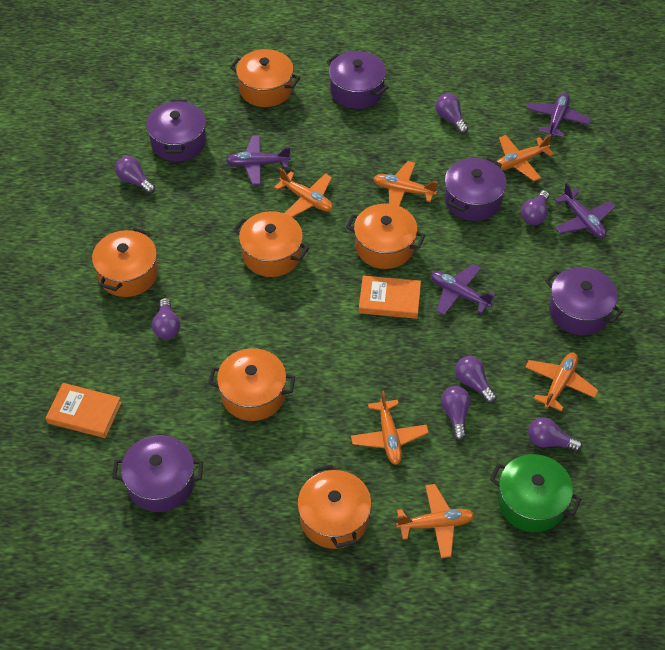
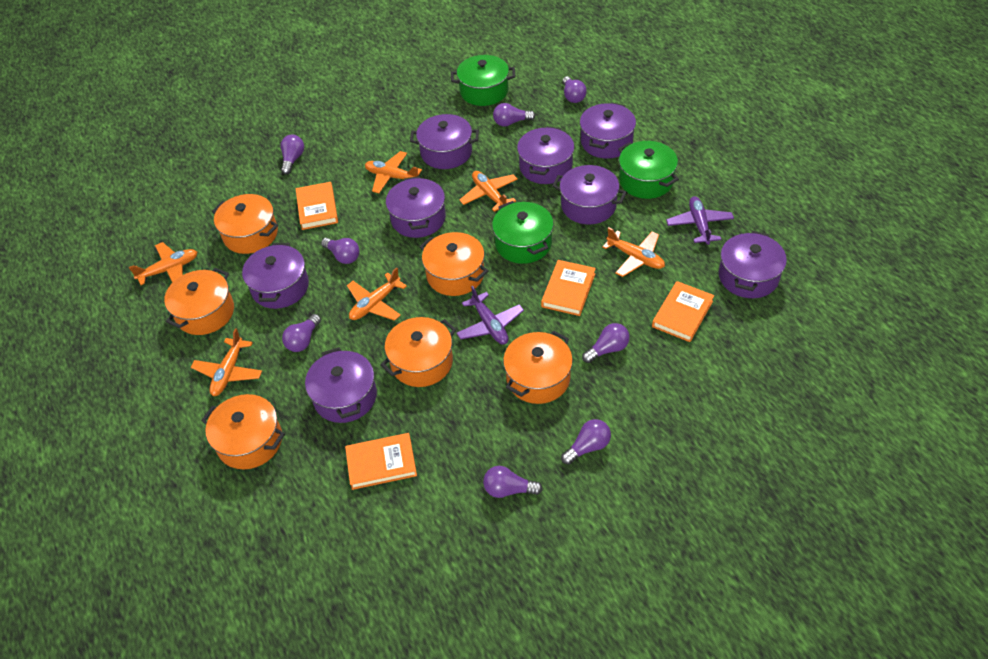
green pot: 1 -> 3
orange book: 2 -> 4
purple light bulb: 7 -> 8
purple plane: 4 -> 2
purple pot: 5 -> 8

